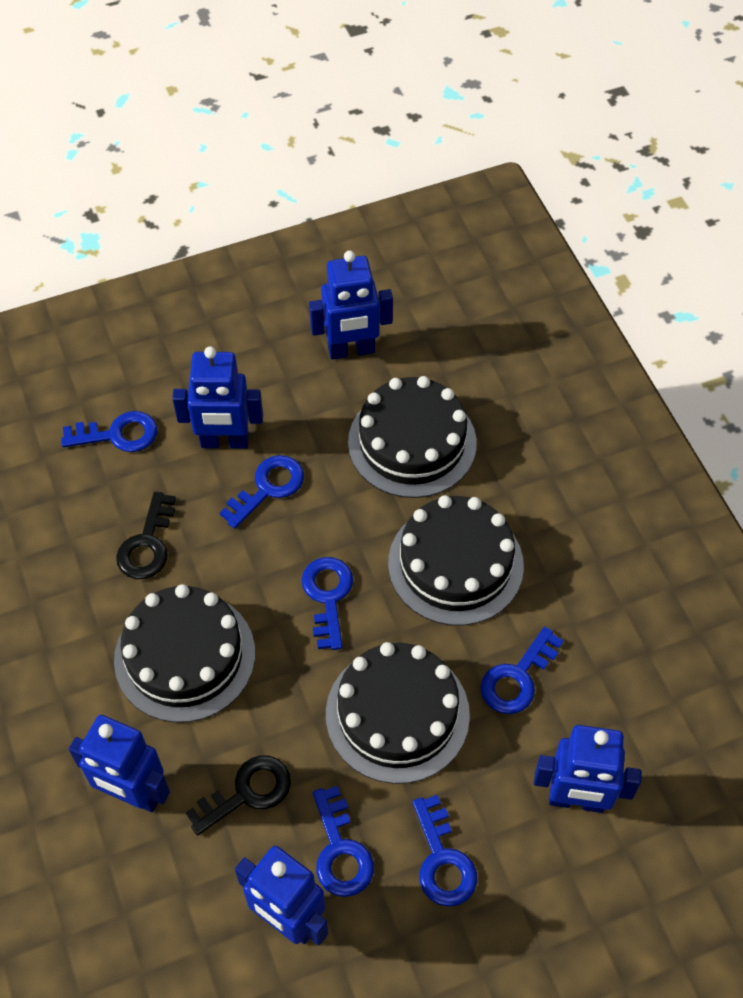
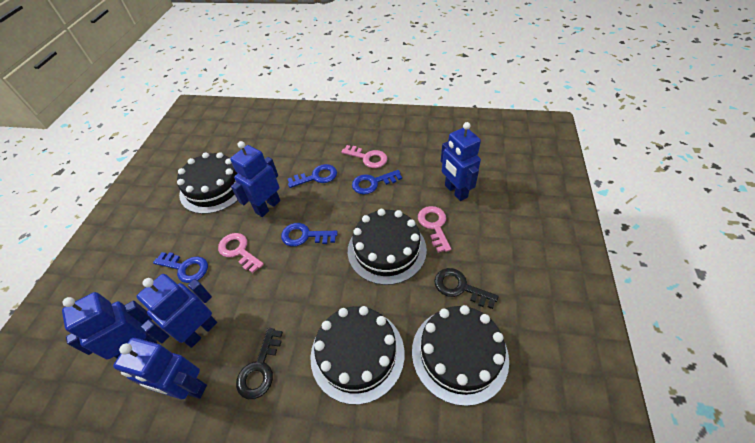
blue key: 6 -> 4
pink key: 0 -> 3

